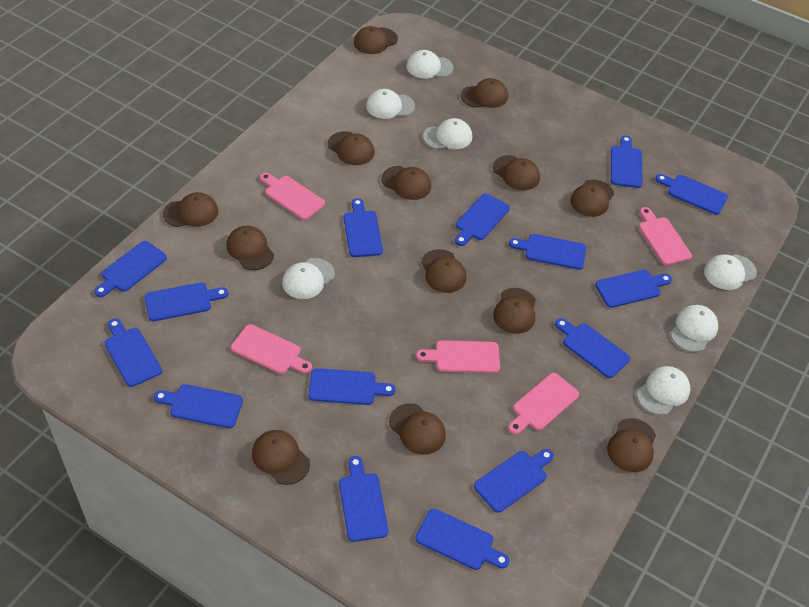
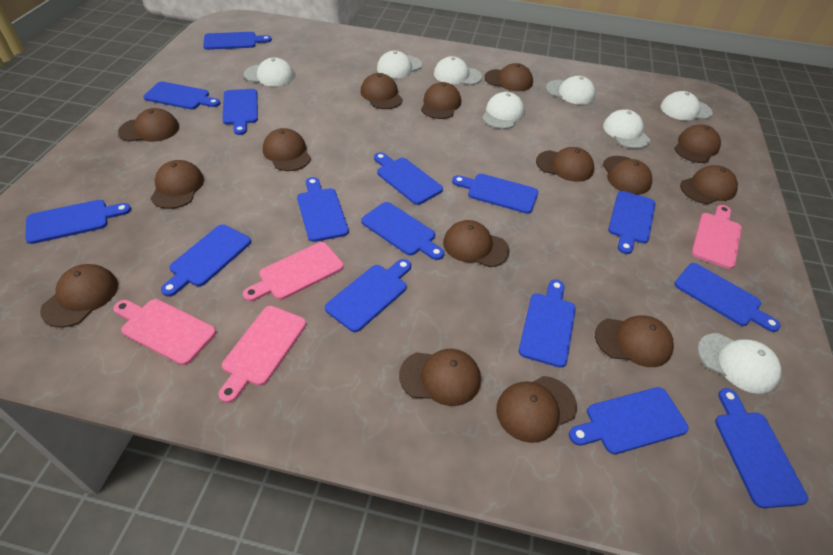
brown cap: 13 -> 15
pink cutting board: 5 -> 4
white cap: 7 -> 8

